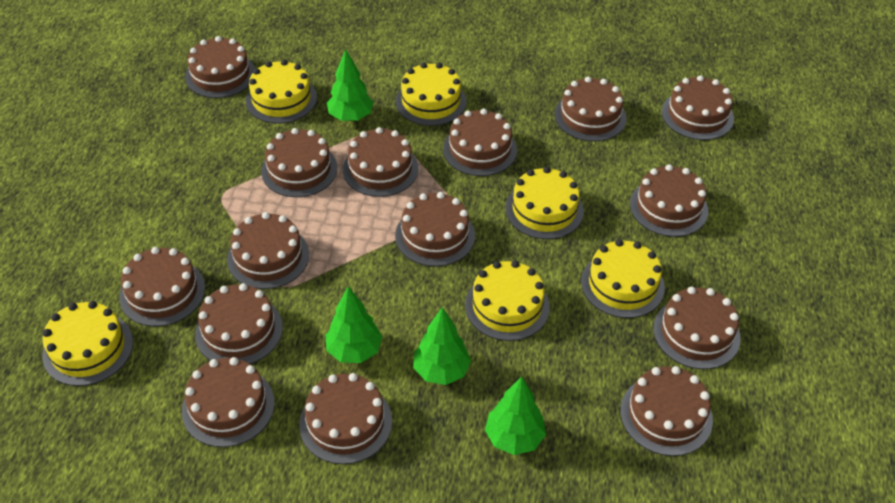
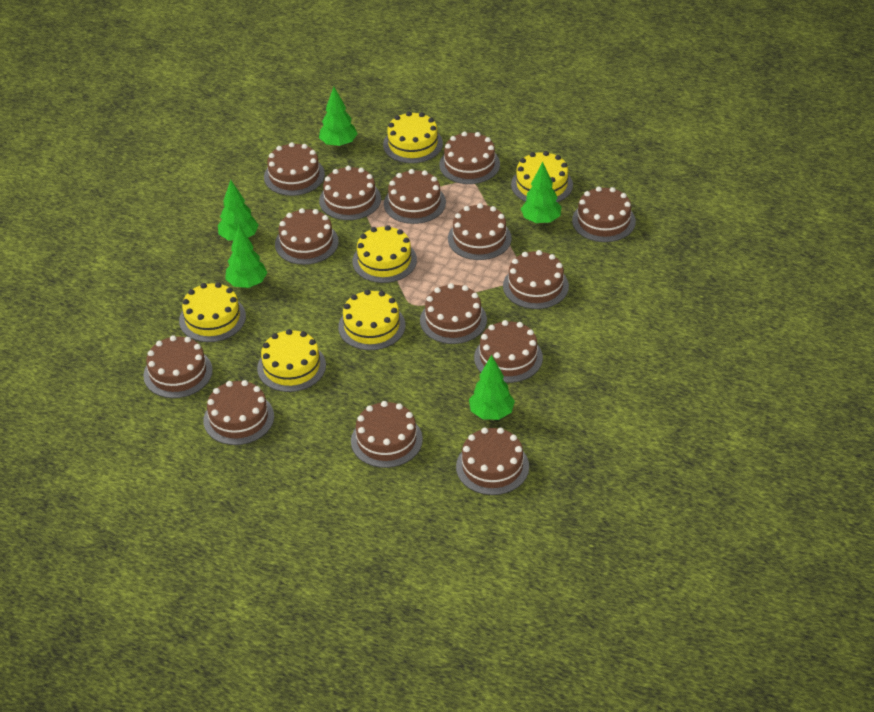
brown cake: 15 -> 14
green tree: 4 -> 5

